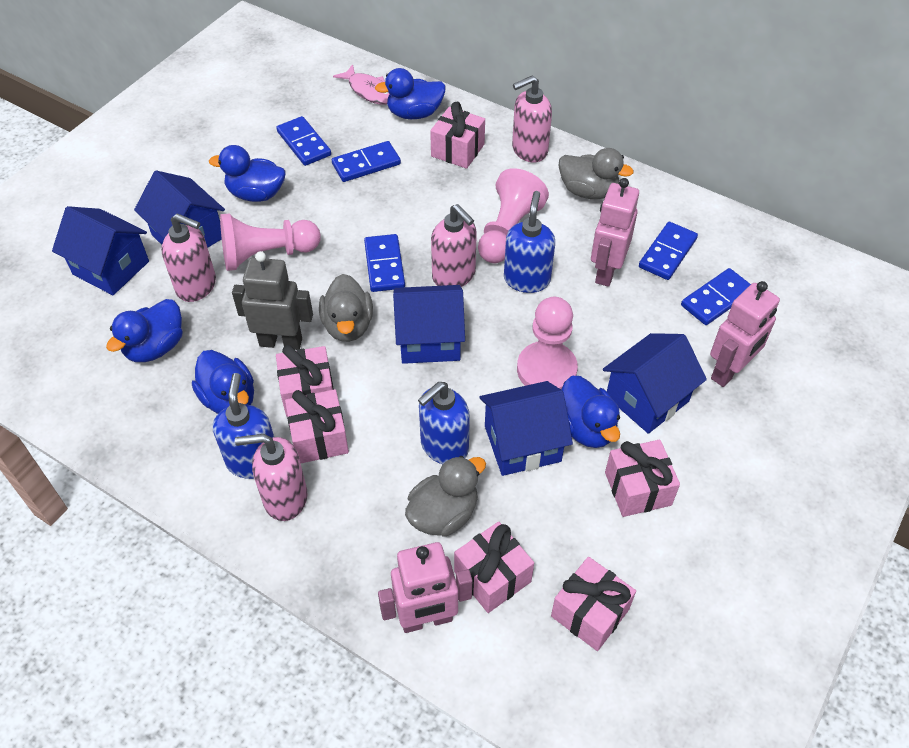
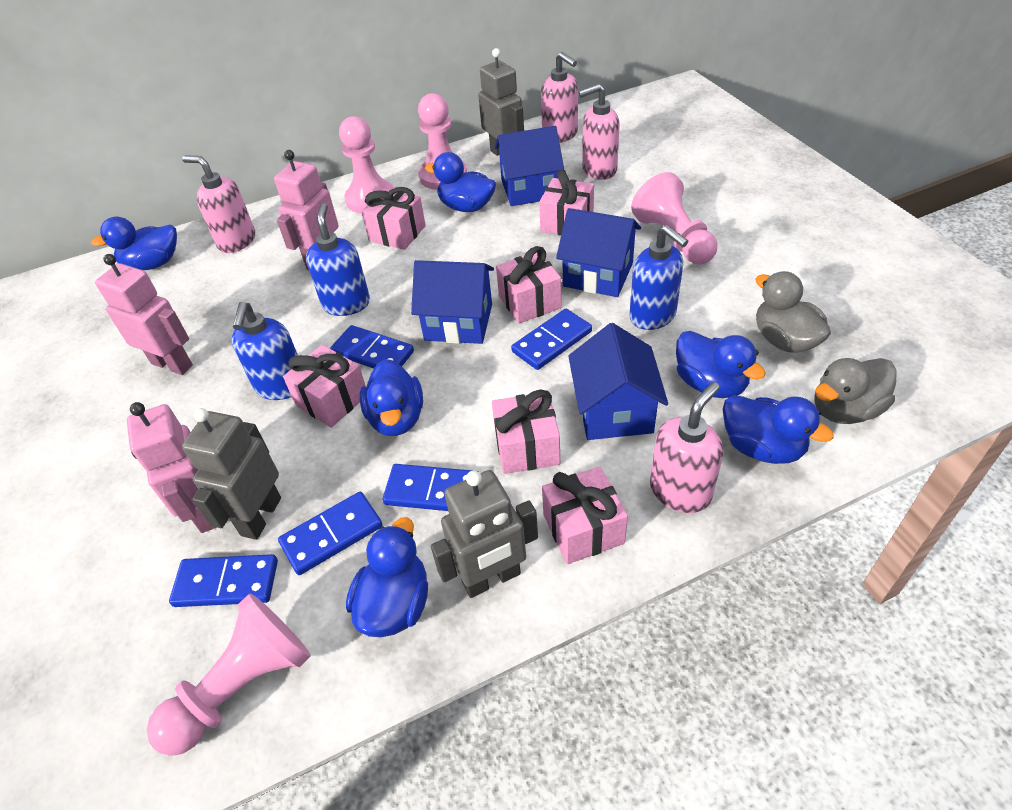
blue duck: 5 -> 6
blue house: 5 -> 4
grey duck: 3 -> 2
grey robot: 1 -> 3
pink fish: 1 -> 0
pink pawn: 3 -> 4

